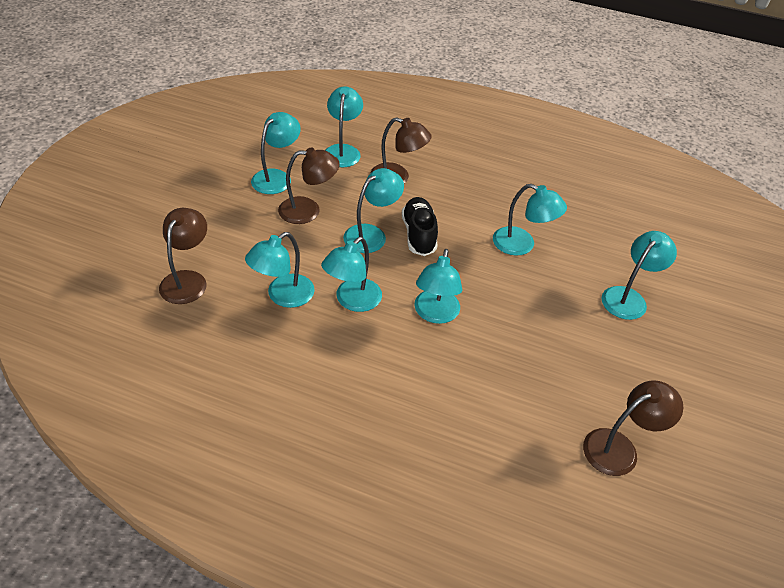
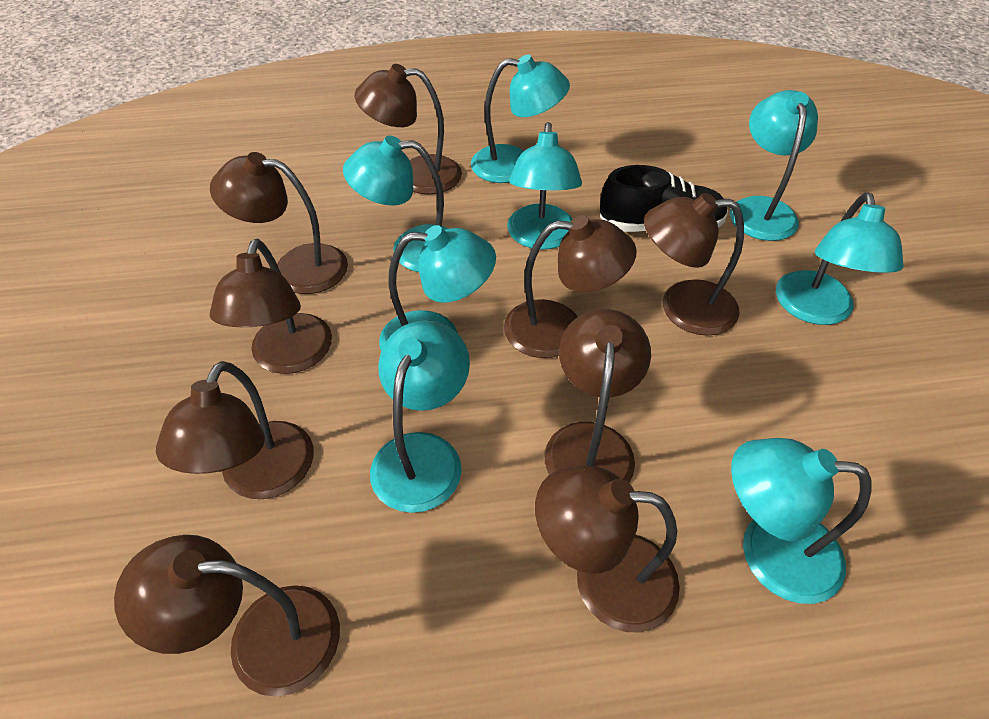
brown lamp: 4 -> 9

